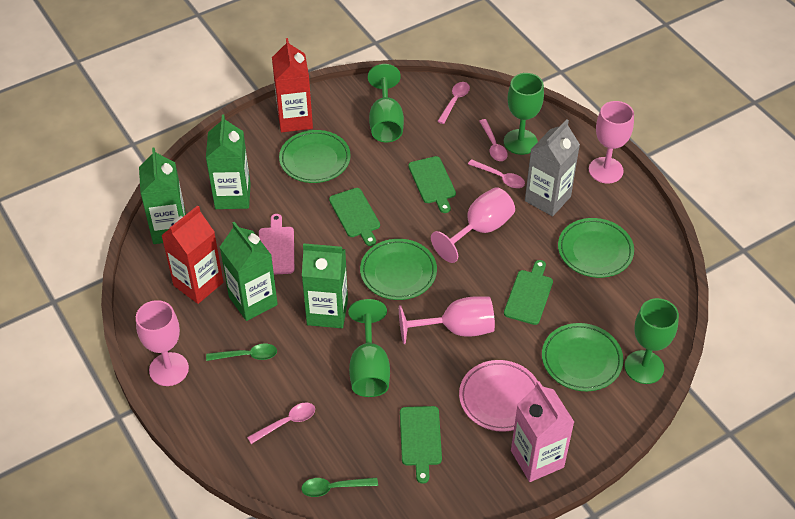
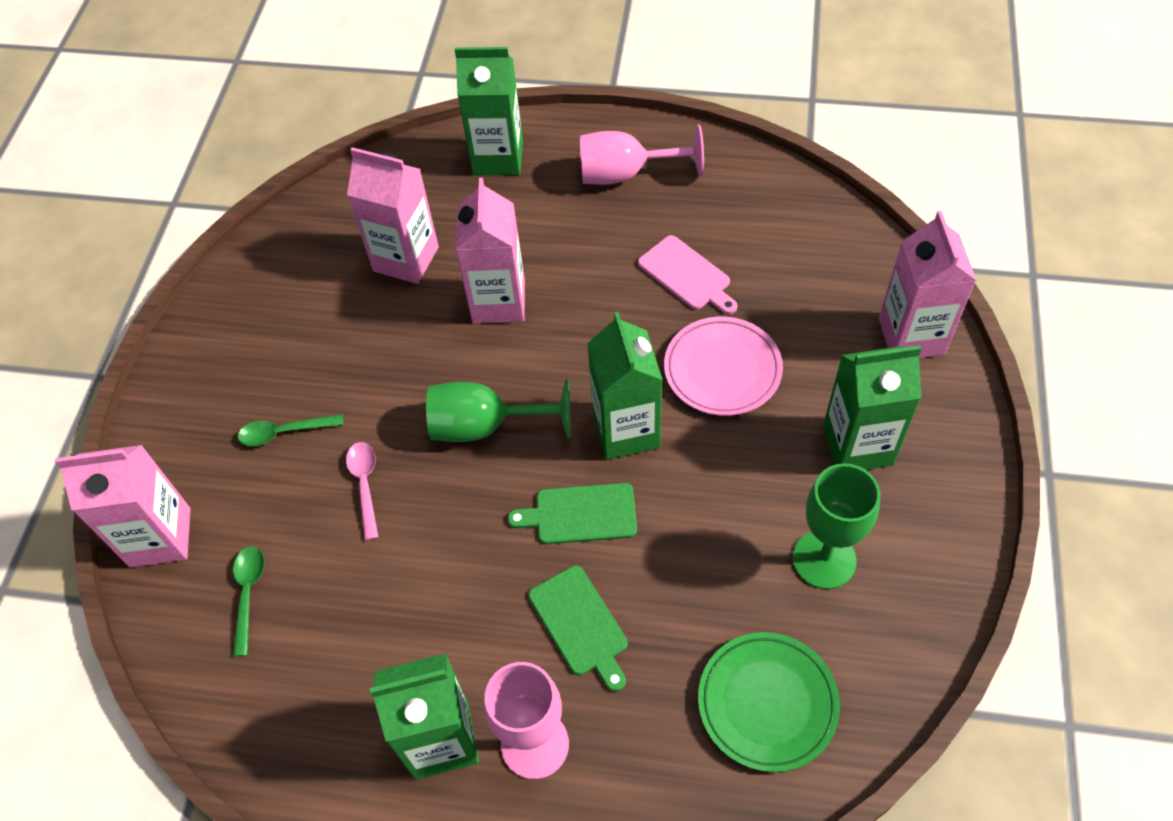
green cutting board: 4 -> 2
green goblet: 4 -> 2
green plate: 4 -> 1
grey carton: 1 -> 0
pink carton: 1 -> 4
pink goblet: 4 -> 2
pink spoon: 4 -> 1
red carton: 2 -> 0

